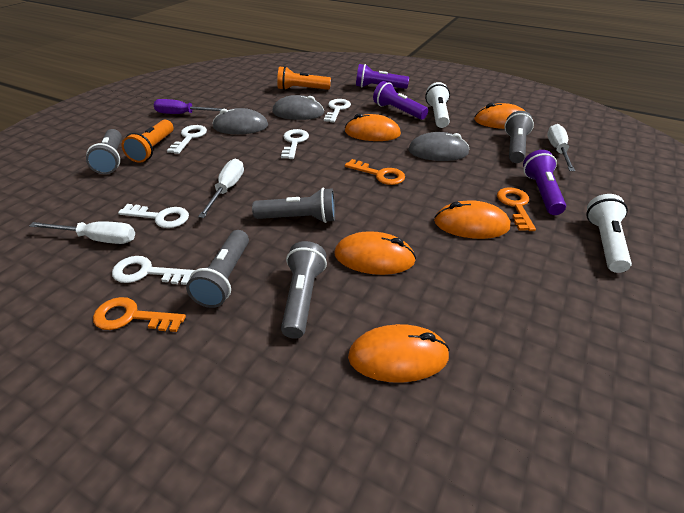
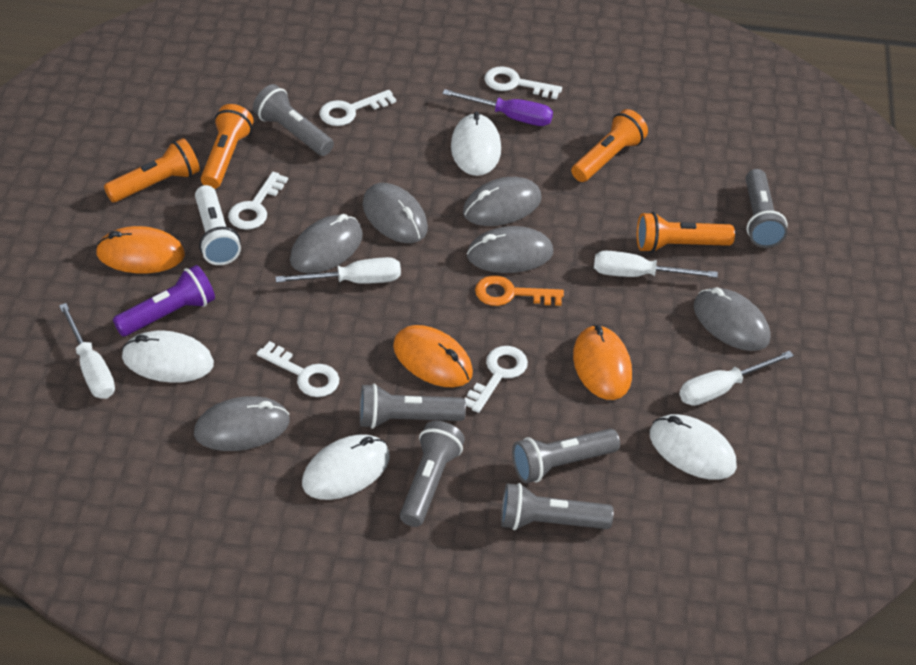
grey flashlight: 5 -> 6
grey mouse: 3 -> 6
orange flashlight: 2 -> 4
orange key: 3 -> 1
orange mouse: 5 -> 3
purple flashlight: 3 -> 1
white flashlight: 2 -> 1
white mouse: 0 -> 4
white screwdriver: 3 -> 4

